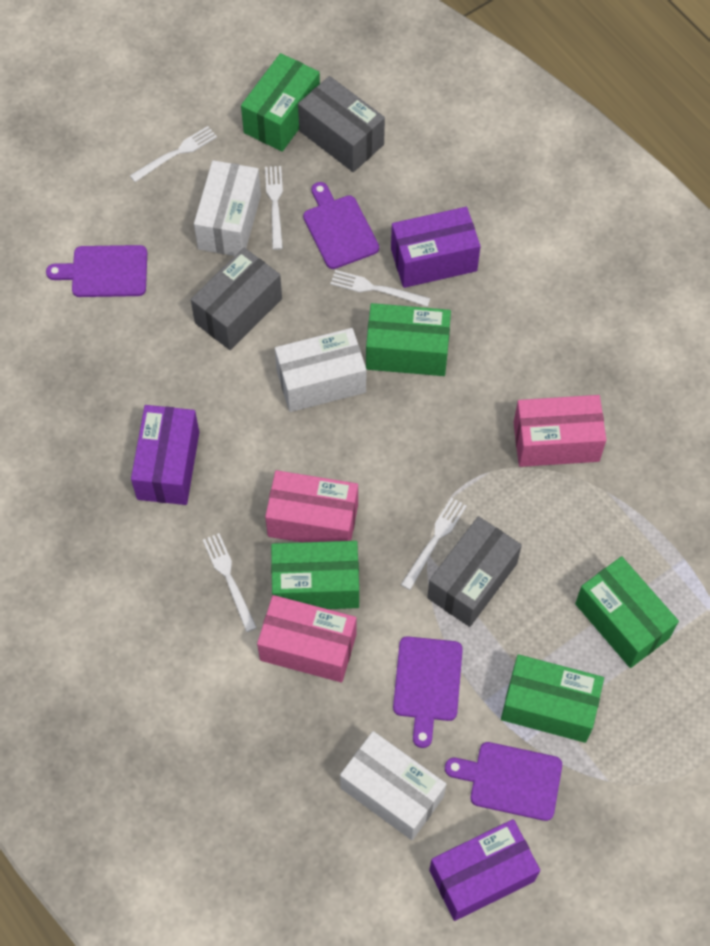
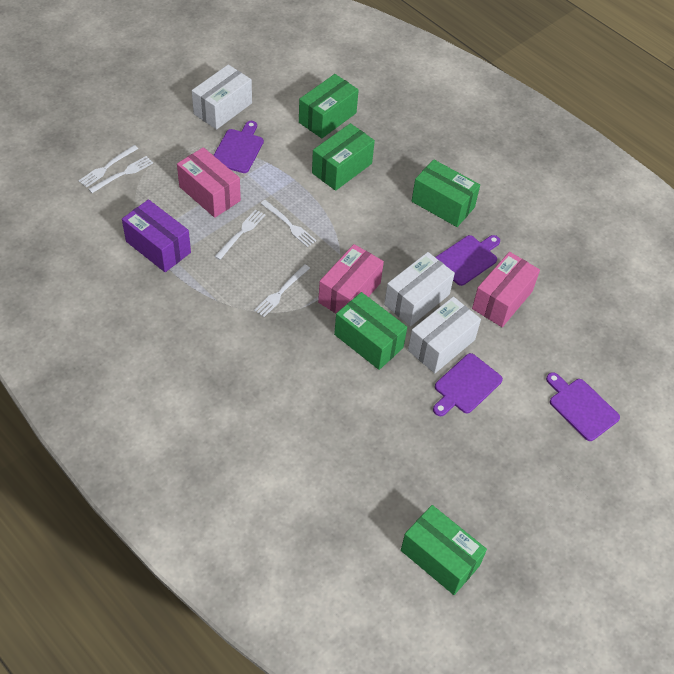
grey box: 3 -> 0
purple box: 3 -> 1

